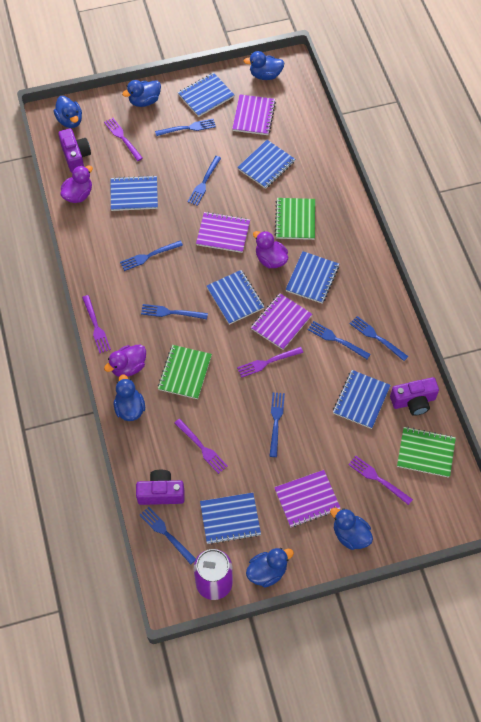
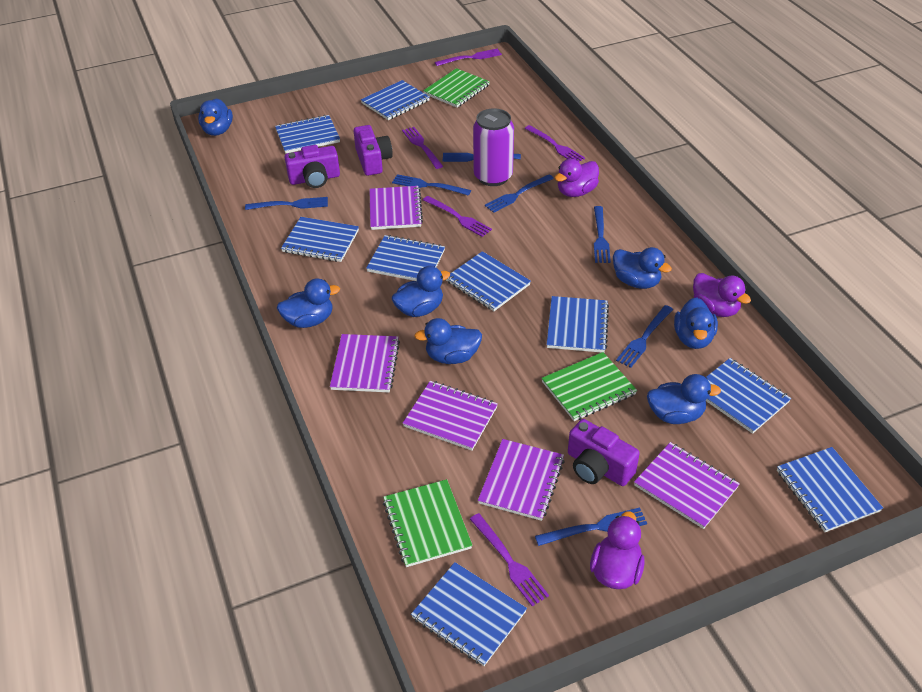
blue duck: 6 -> 7
blue fork: 8 -> 7
blue notebook: 7 -> 9
purple notebook: 4 -> 5

